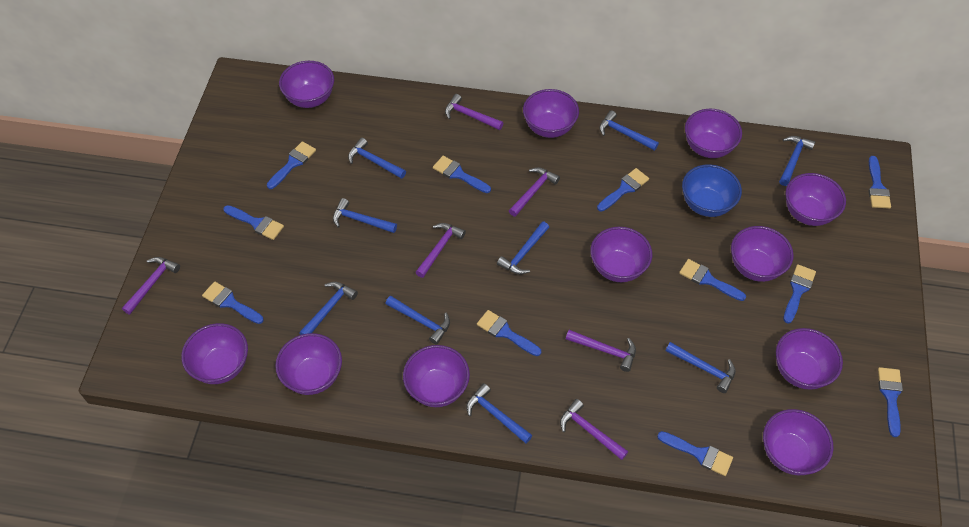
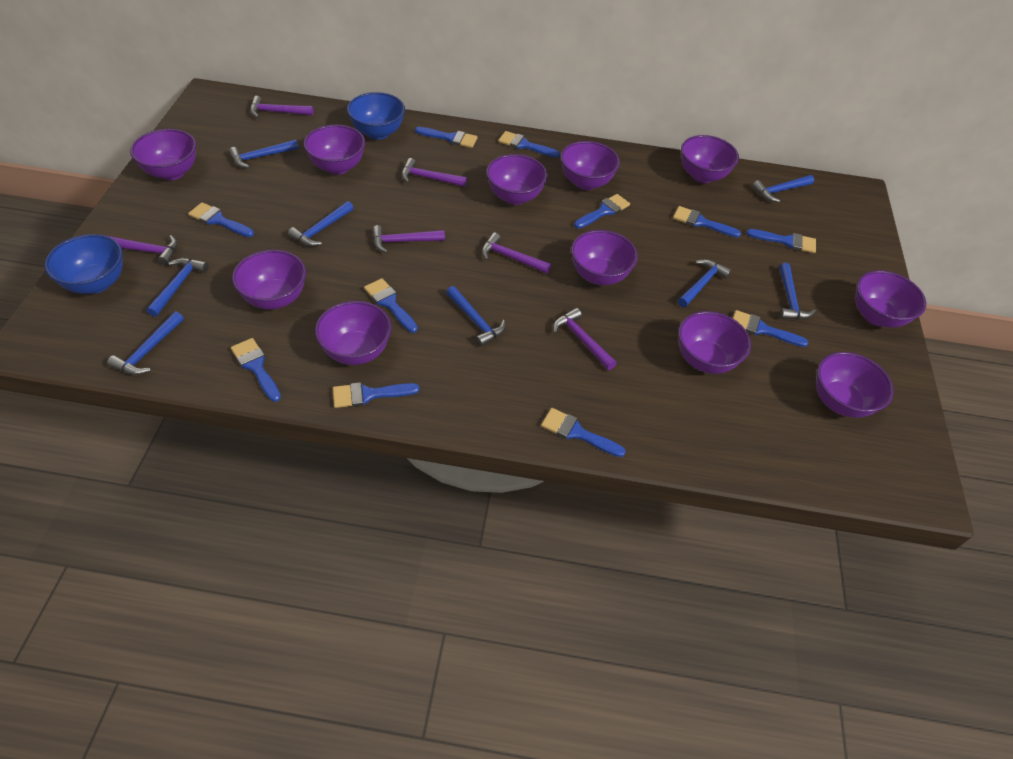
blue bowl: 1 -> 2
blue hammer: 9 -> 8

